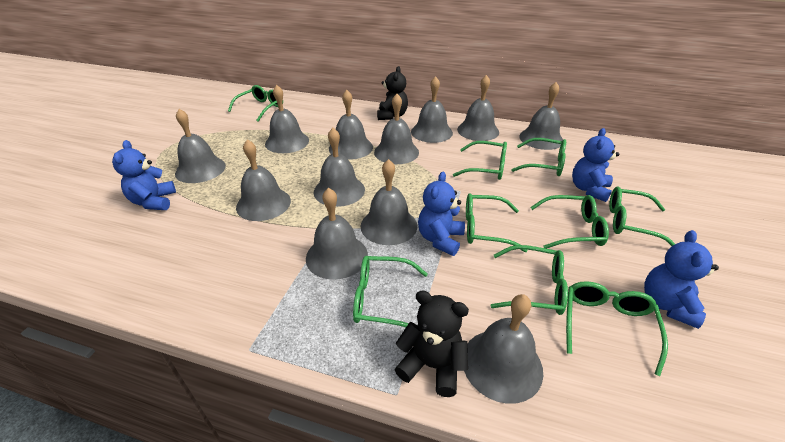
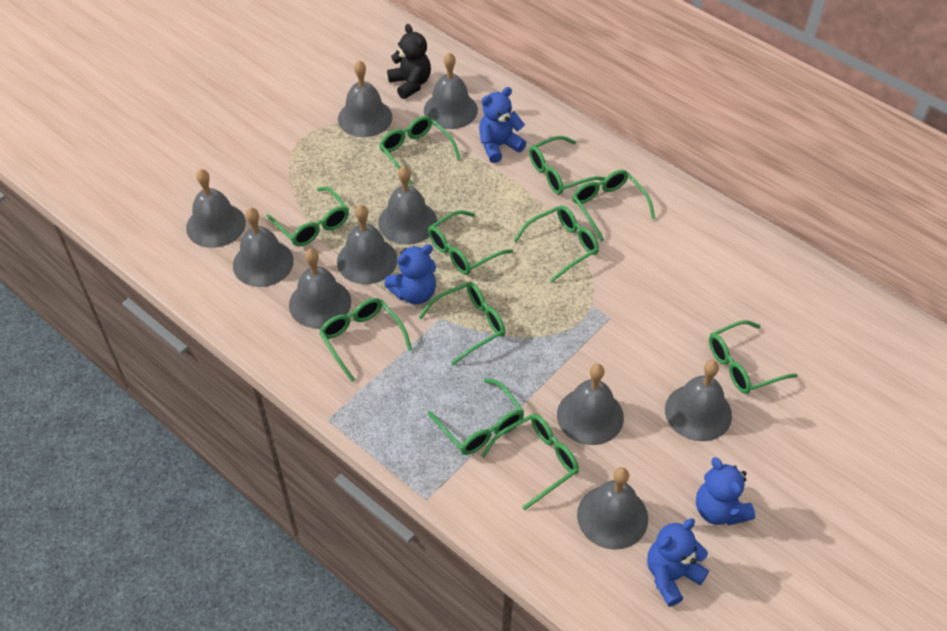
black teddy bear: 2 -> 1
green glasses: 9 -> 11
grey bell: 12 -> 10

